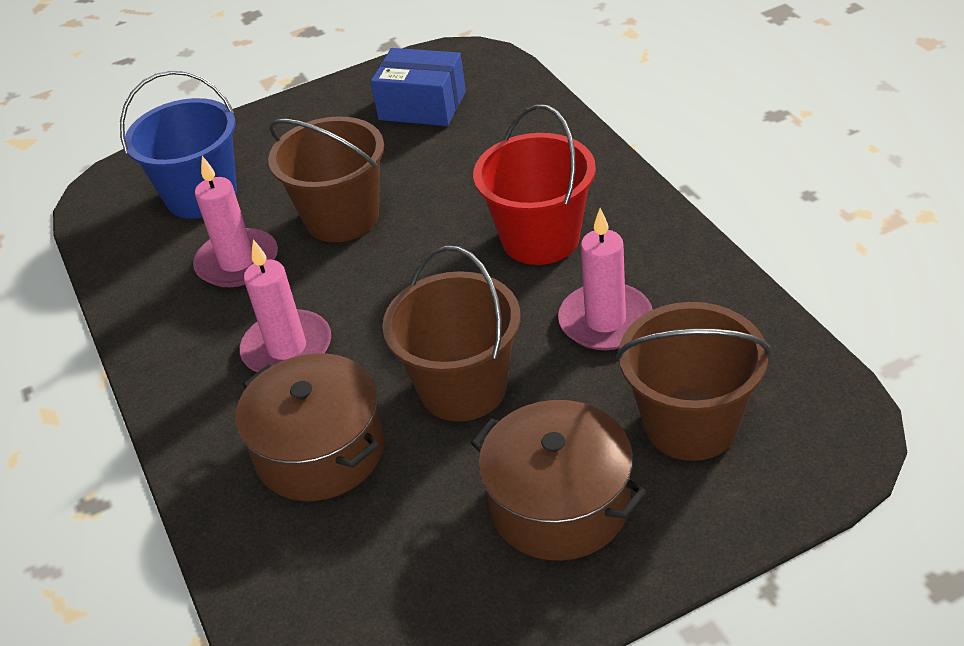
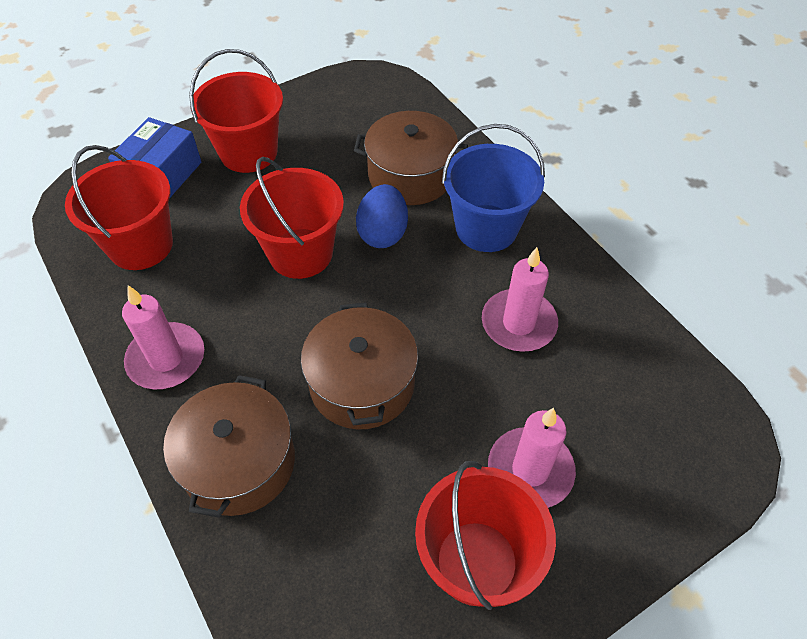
blue egg: 0 -> 1
brown bucket: 3 -> 0
brown pot: 2 -> 3
red bucket: 1 -> 4

